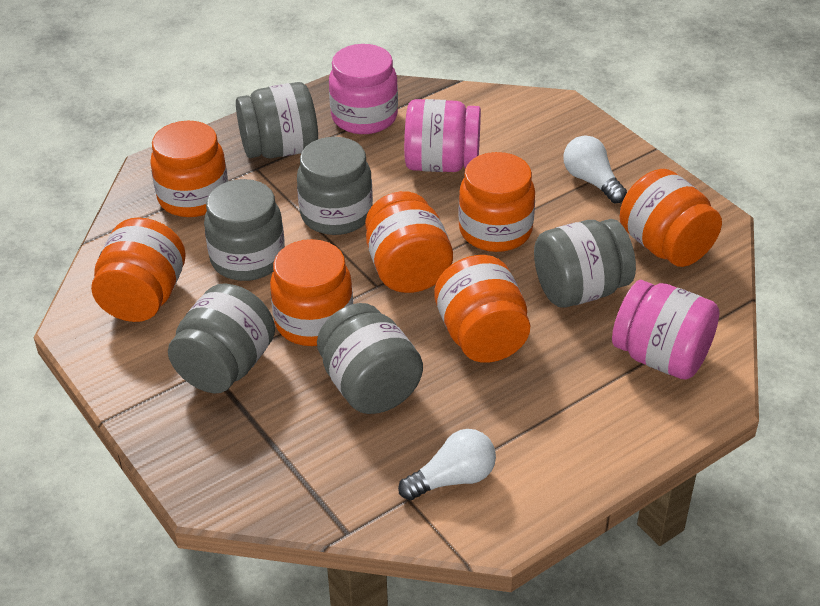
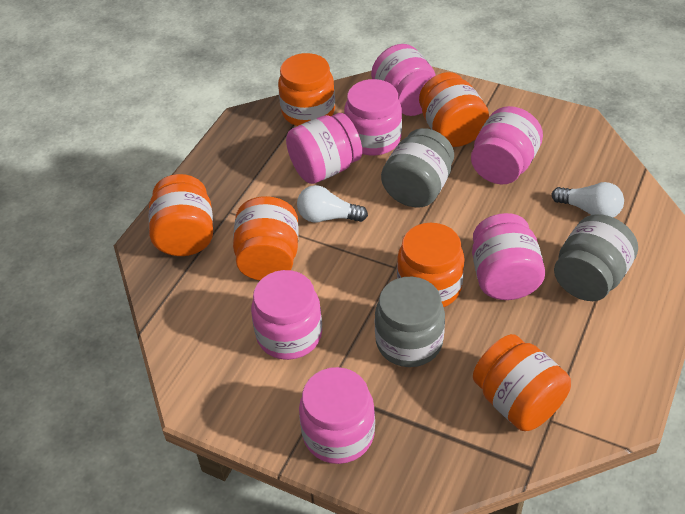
grey jar: 6 -> 3
orange jar: 7 -> 6
pink jar: 3 -> 7

